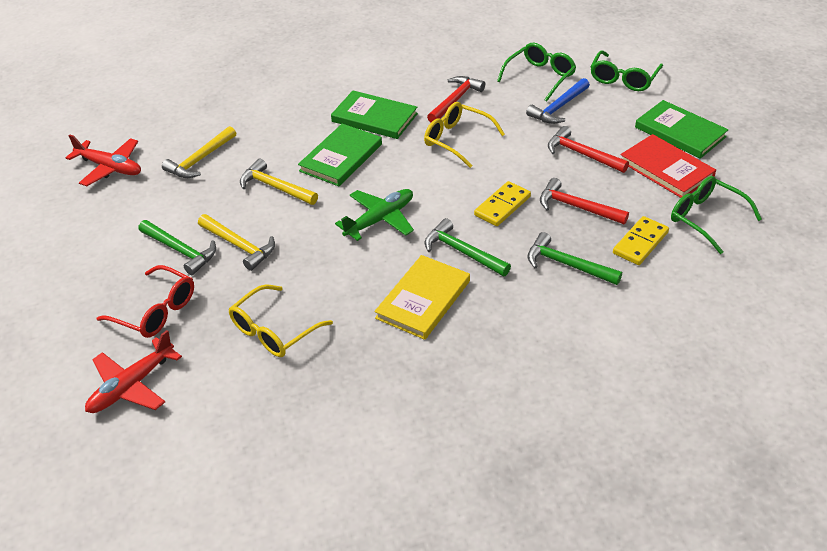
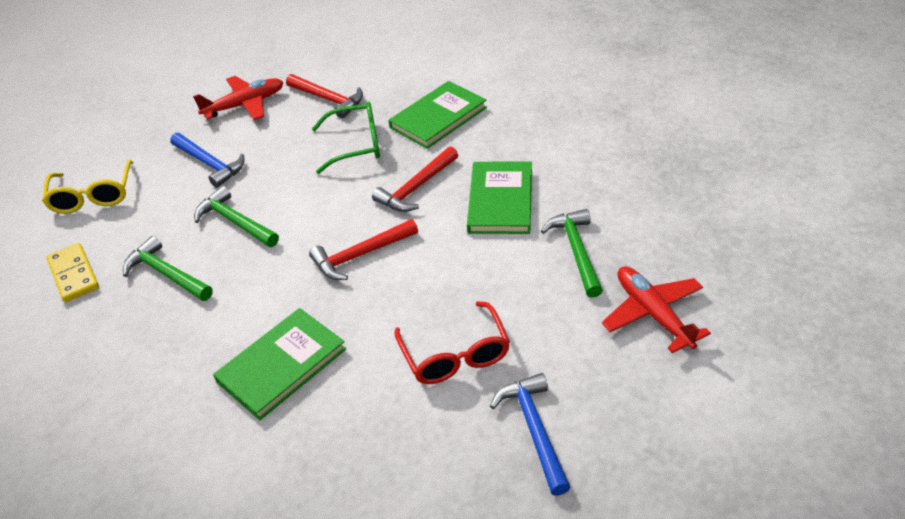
blue hammer: 1 -> 2
green glasses: 3 -> 1
green plane: 1 -> 0
red book: 1 -> 0
yellow book: 1 -> 0
yellow domino: 2 -> 1
yellow glasses: 2 -> 1
yellow hammer: 3 -> 0

